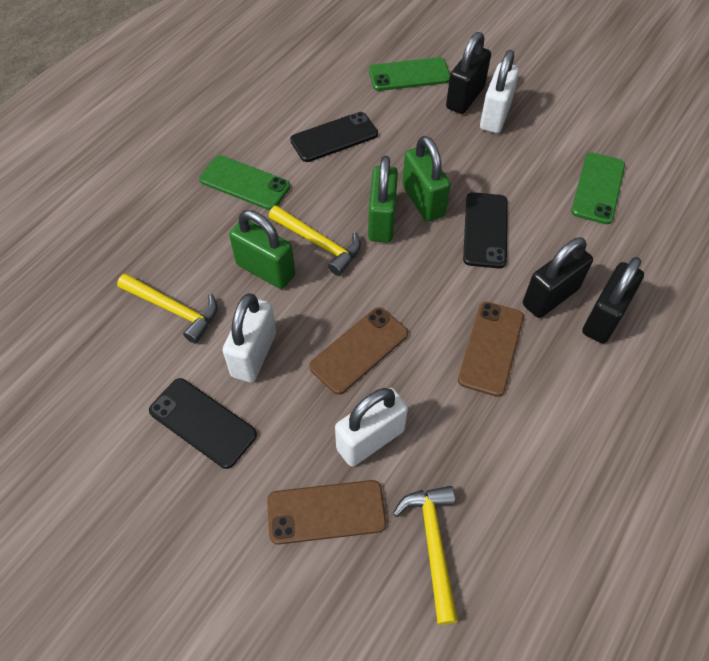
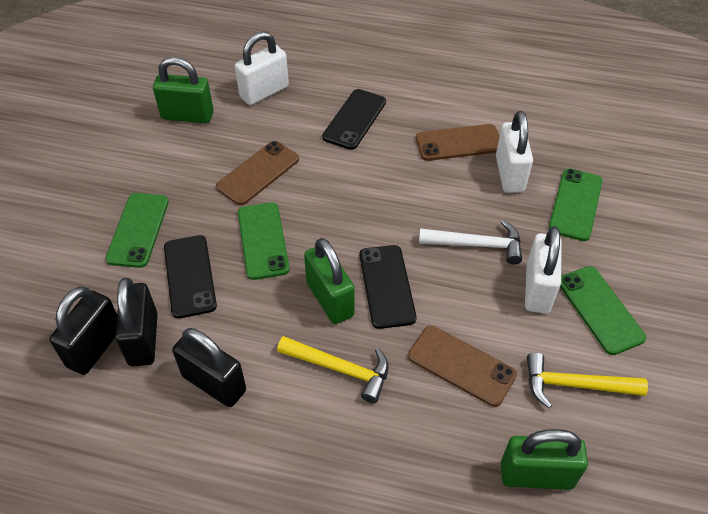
green phone: 3 -> 4
white hammer: 0 -> 1
yellow hammer: 3 -> 2

